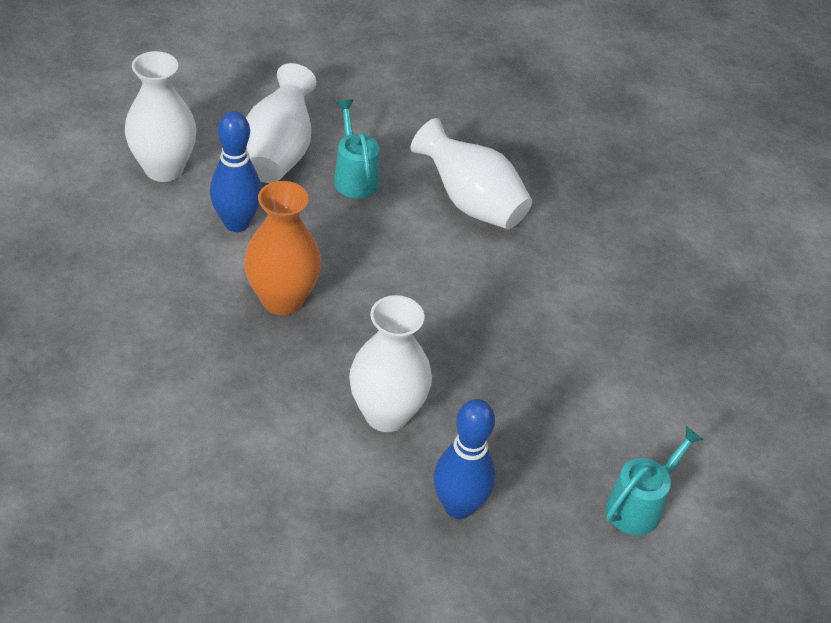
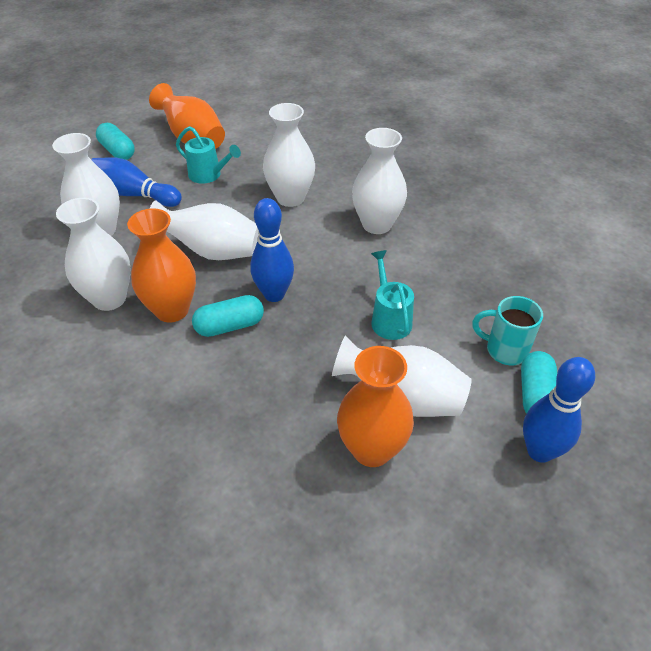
blue bowling pin: 2 -> 3
orange vase: 1 -> 3
turquoise capsule: 0 -> 3
turquoise mug: 0 -> 1
white vase: 4 -> 6

